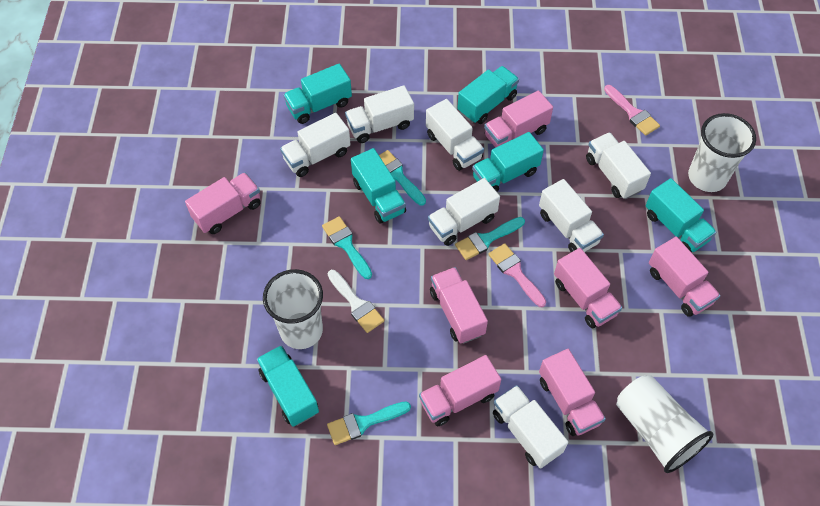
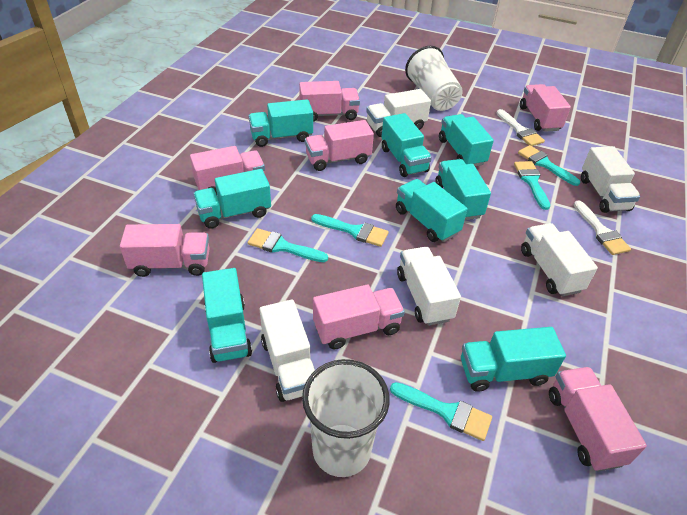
pink brush: 2 -> 0
turquoise brush: 4 -> 5
turquoise truck: 6 -> 8
white brush: 1 -> 2
white cup: 3 -> 2
white truck: 7 -> 5

